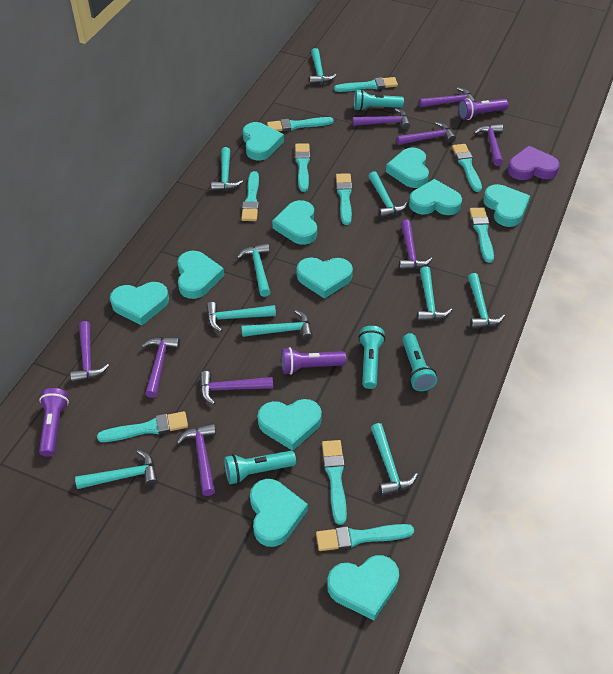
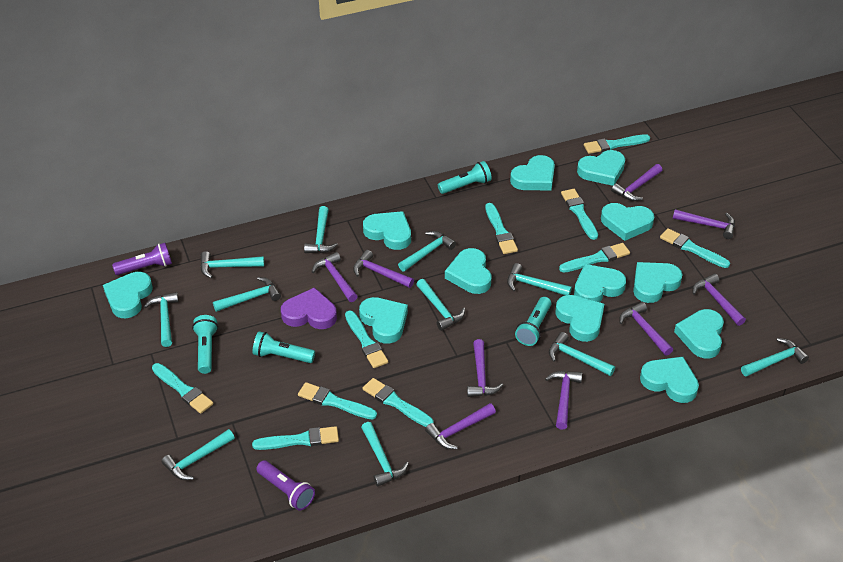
purple flashlight: 3 -> 2
turquoise hammer: 10 -> 11
turquoise heart: 11 -> 12

